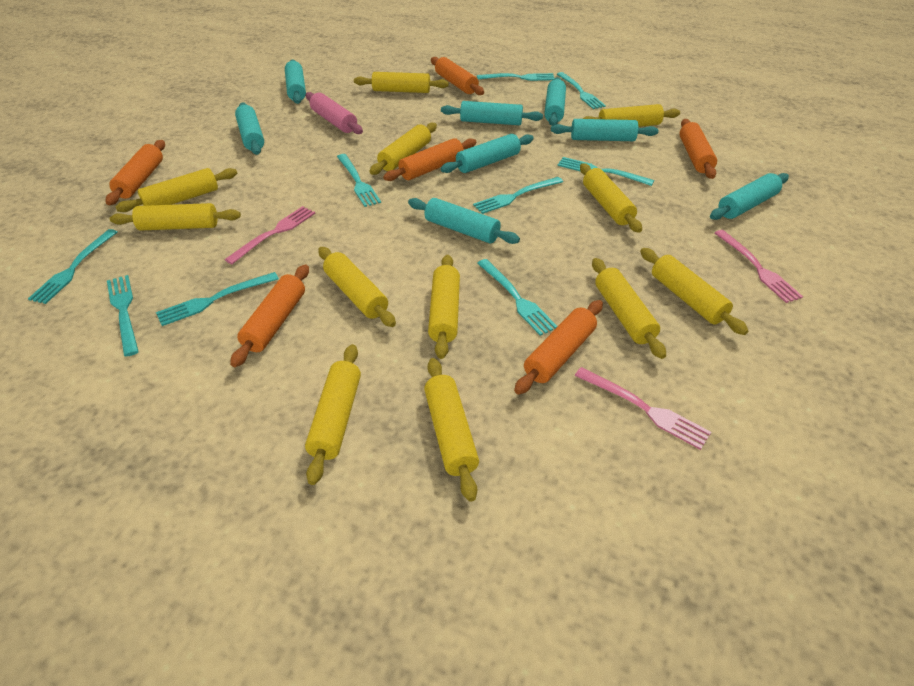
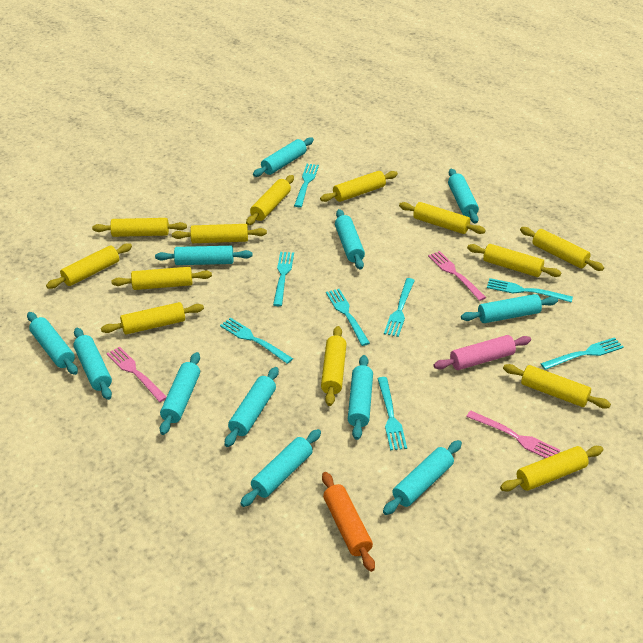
orange rolling pin: 6 -> 1
turquoise fork: 9 -> 8
turquoise rolling pin: 8 -> 12
yellow rolling pin: 12 -> 13

